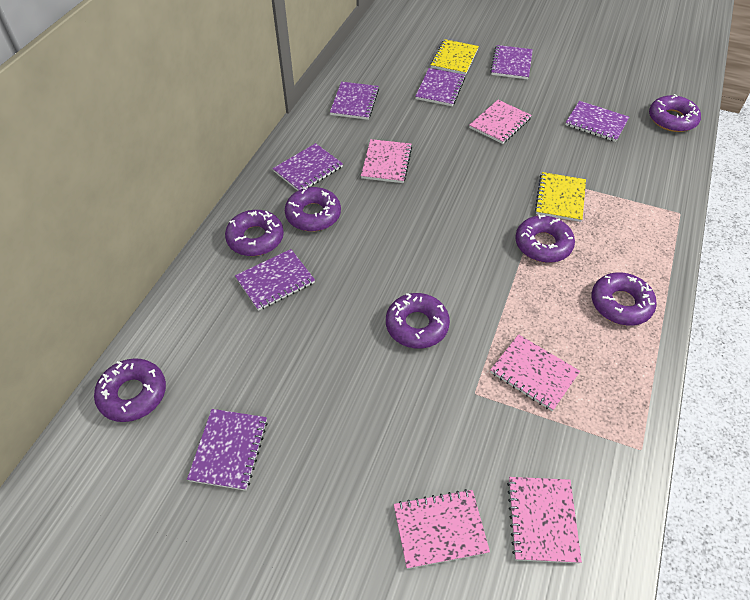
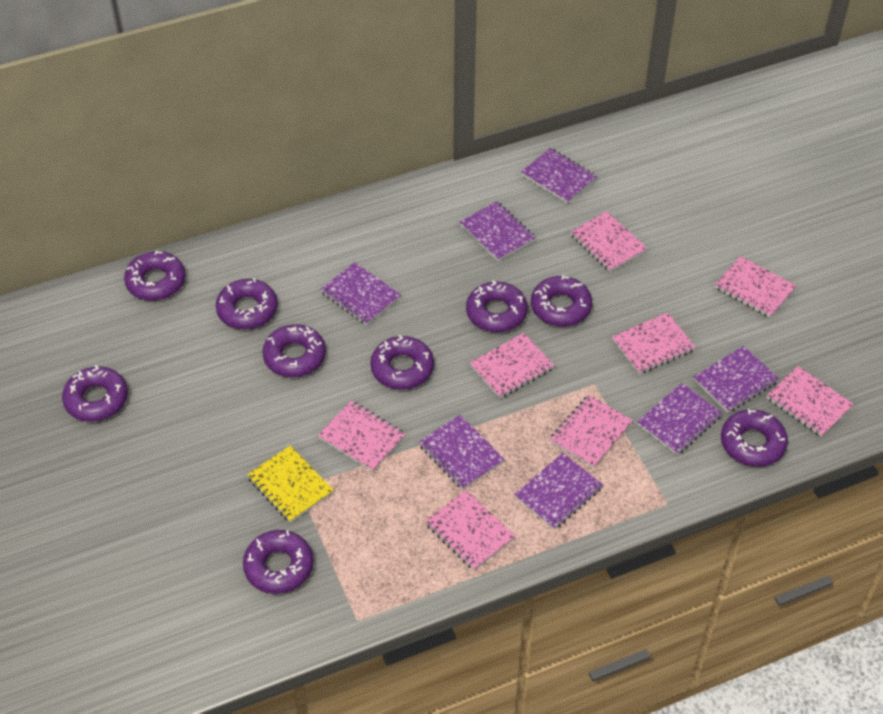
pink notebook: 5 -> 8
purple donut: 7 -> 9
yellow notebook: 2 -> 1

